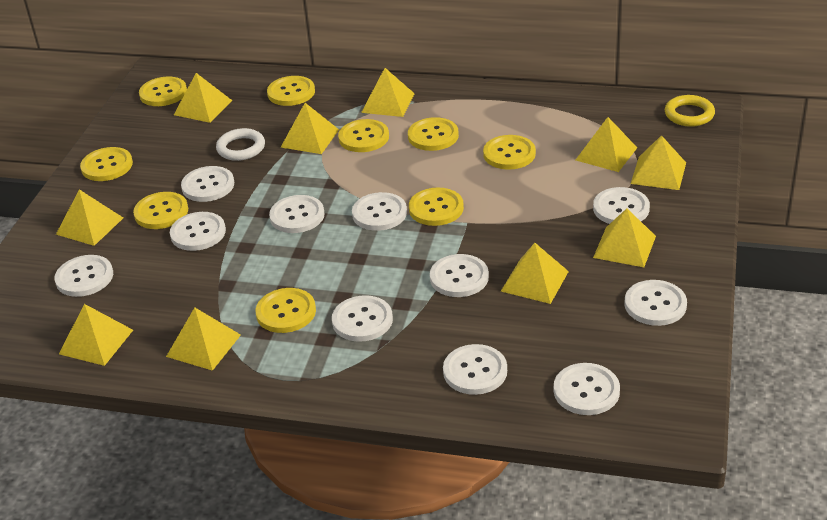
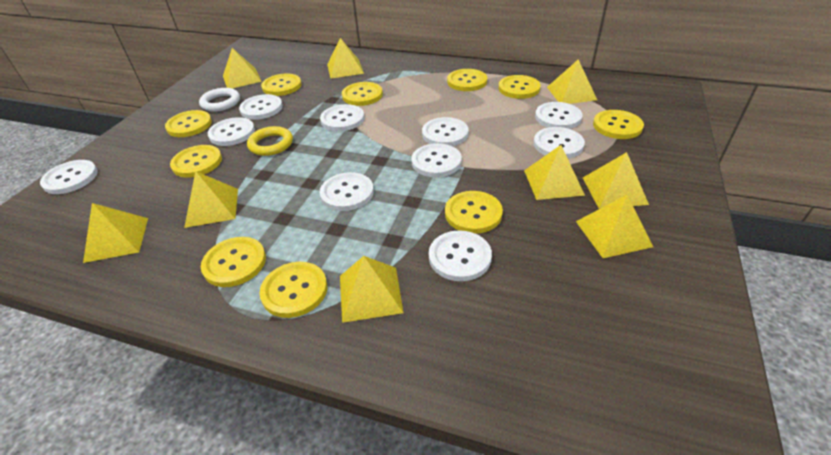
white button: 11 -> 10
yellow button: 9 -> 10
yellow pyramid: 10 -> 9

